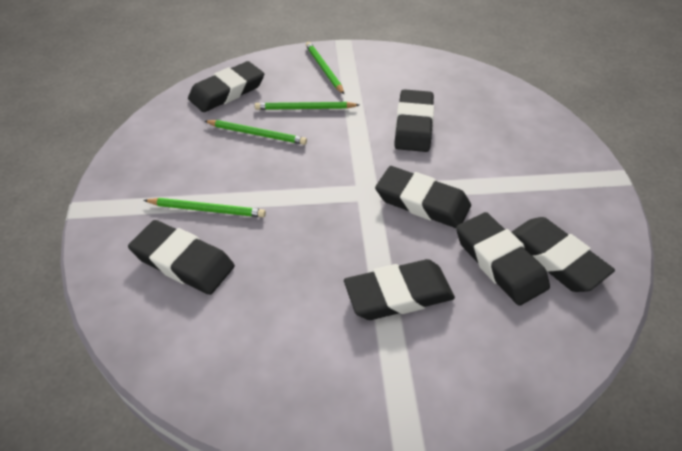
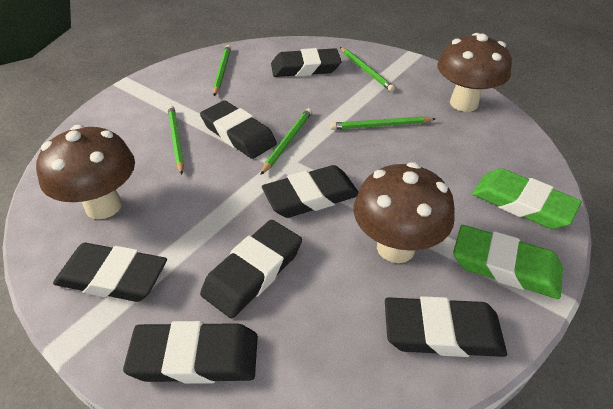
brown mushroom: 0 -> 3
green eraser: 0 -> 2
green pencil: 4 -> 5

